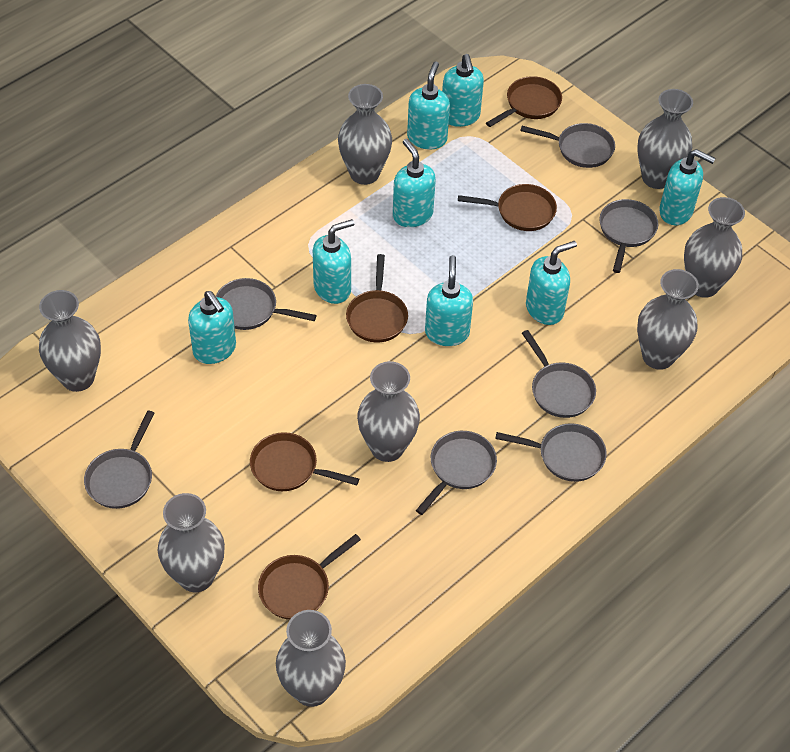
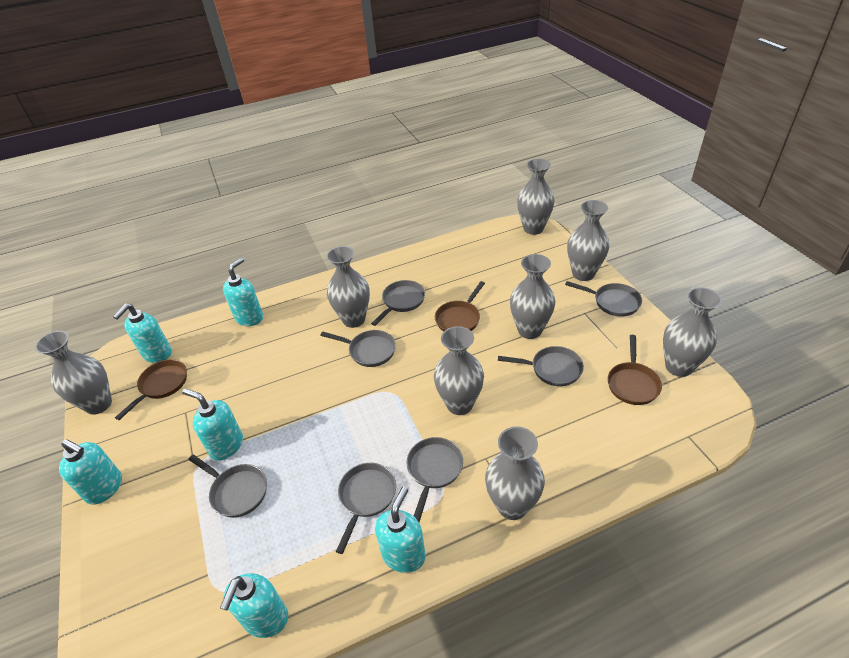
brown pan: 5 -> 3
turquoise soap dispenser: 8 -> 6

